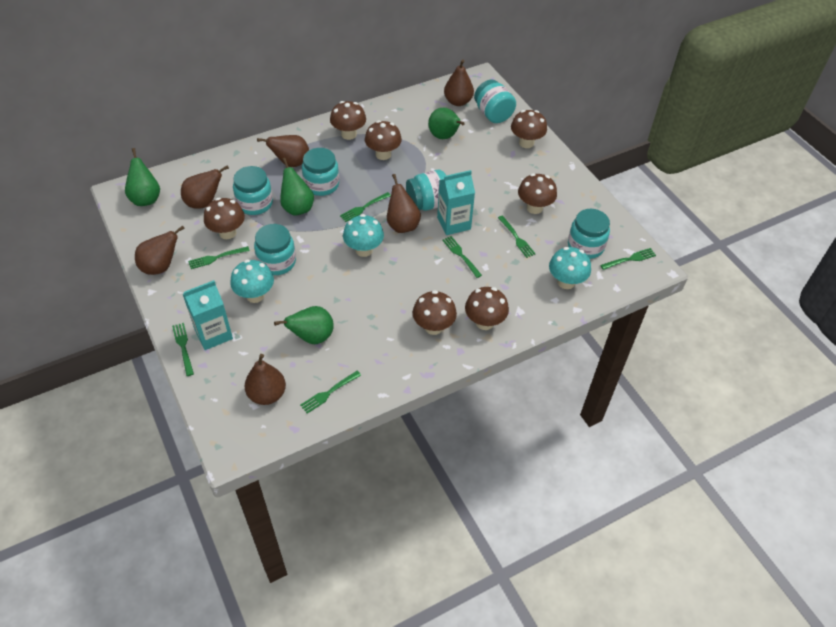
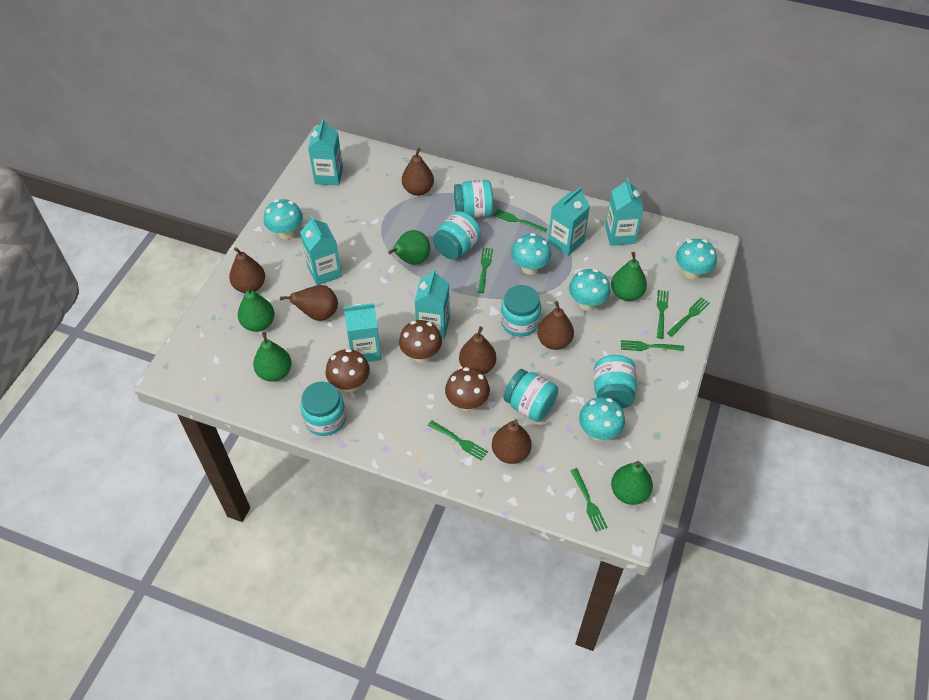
brown mushroom: 7 -> 3
green pear: 4 -> 5
turquoise carton: 2 -> 6
turquoise mushroom: 3 -> 5

